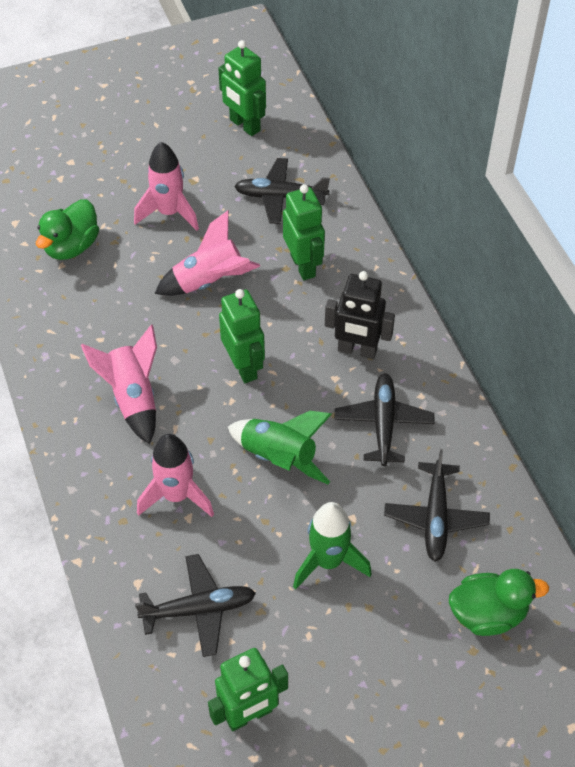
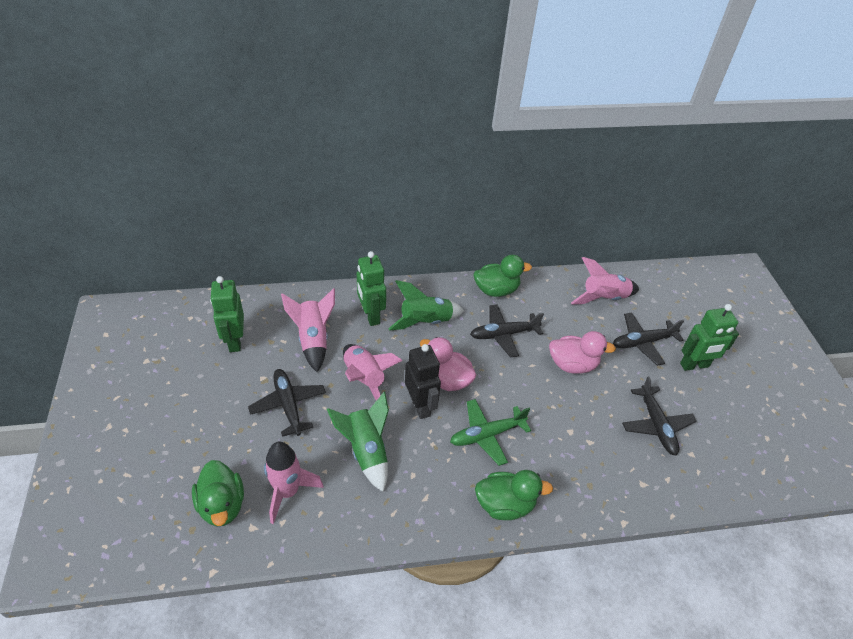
green duck: 2 -> 3
green plane: 0 -> 1
green robot: 4 -> 3
pink duck: 0 -> 2

